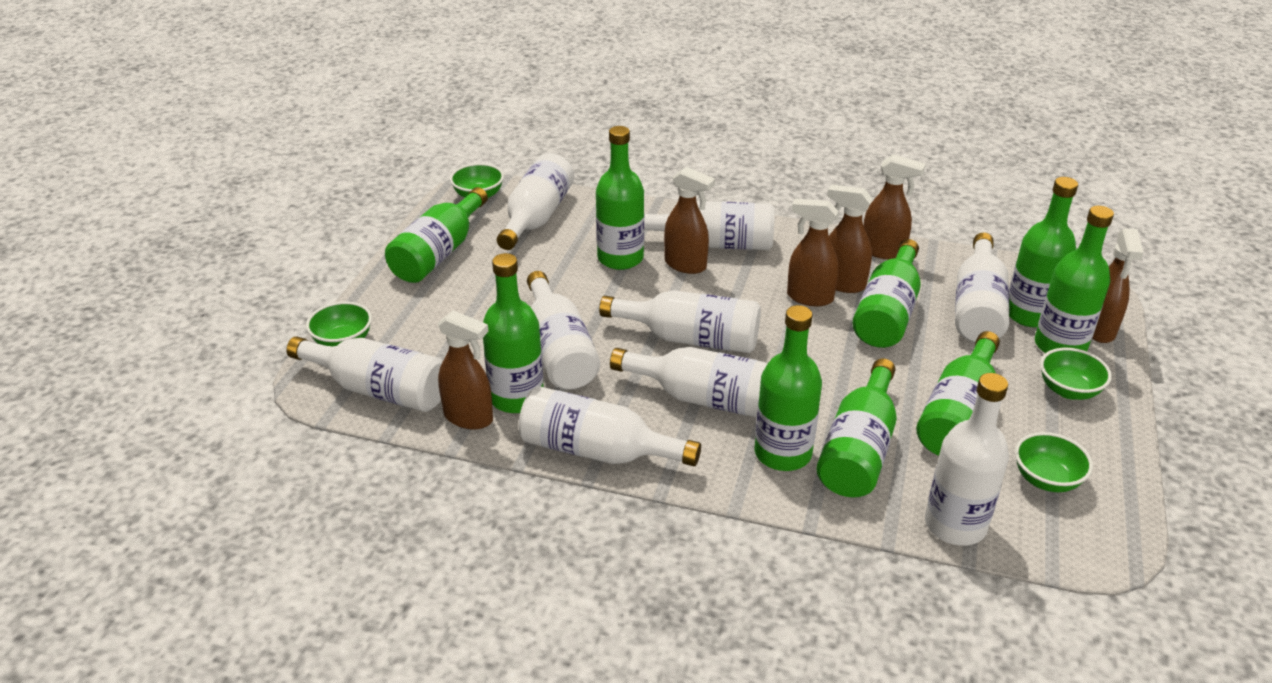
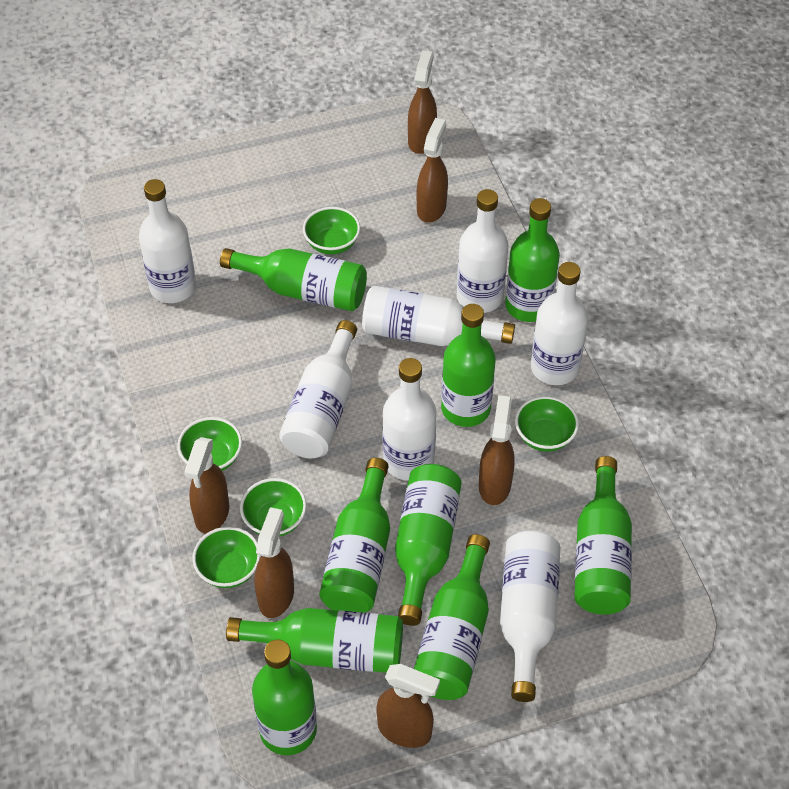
green bowl: 4 -> 5
white bottle: 9 -> 7

